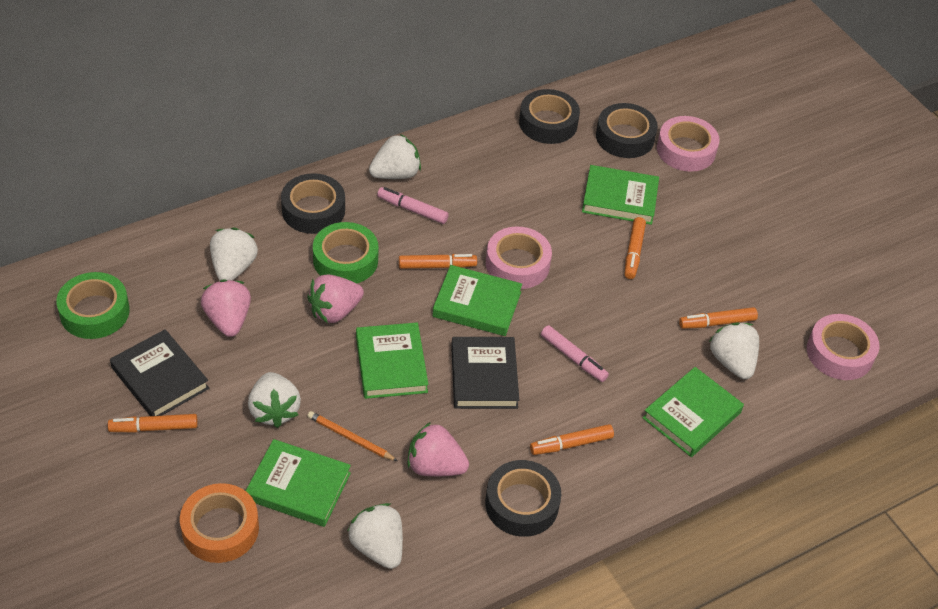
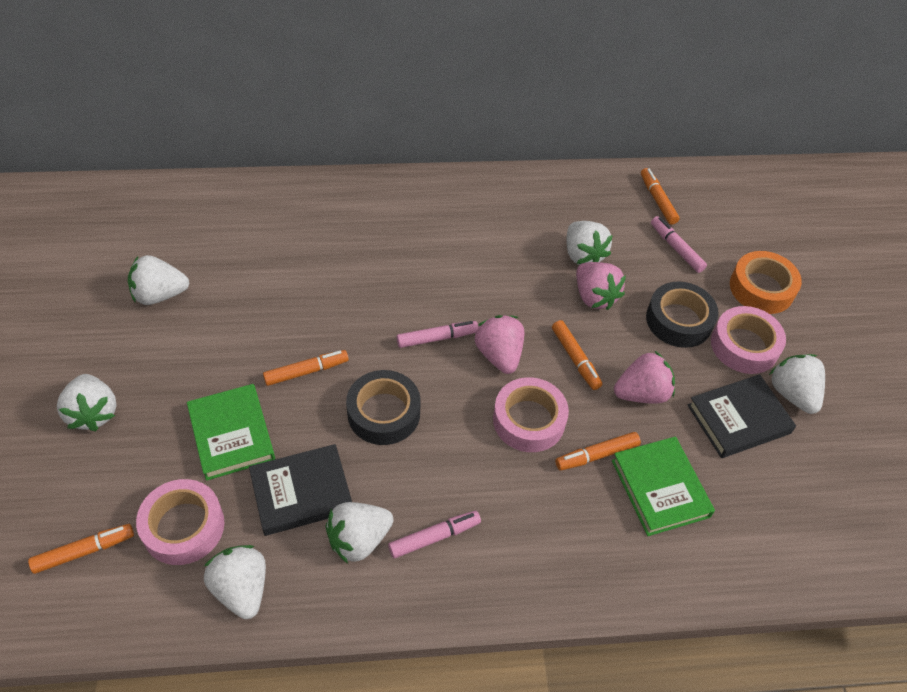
black tape: 4 -> 2
green book: 5 -> 2
green tape: 2 -> 0
orange pencil: 1 -> 0
pink marker: 2 -> 3
white strawberry: 5 -> 6

